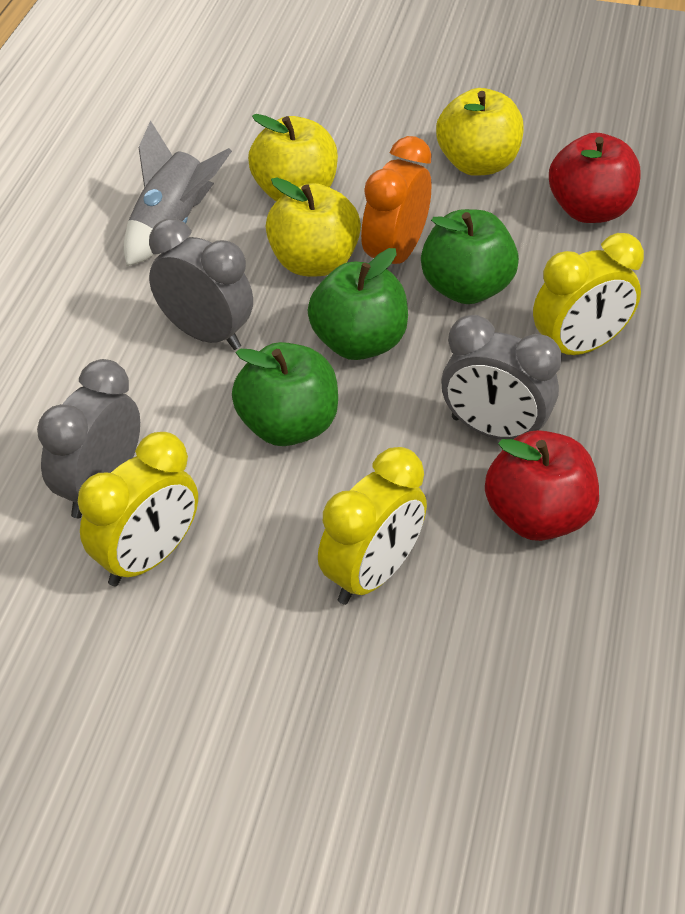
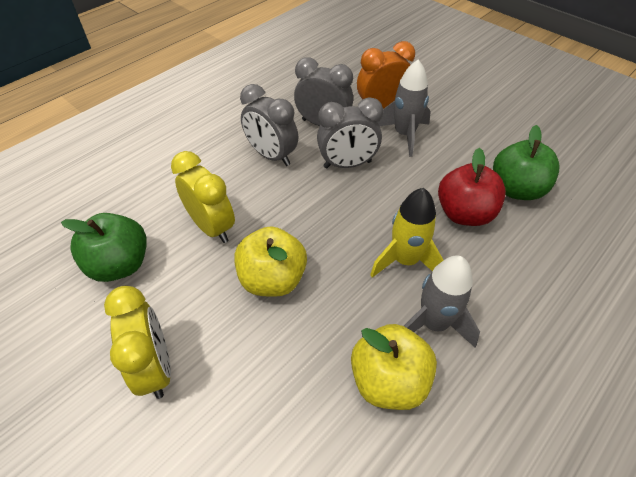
green apple: 3 -> 2
grey rocket: 1 -> 2
red apple: 2 -> 1
yellow apple: 3 -> 2
yellow clock: 3 -> 2
yellow rocket: 0 -> 1

